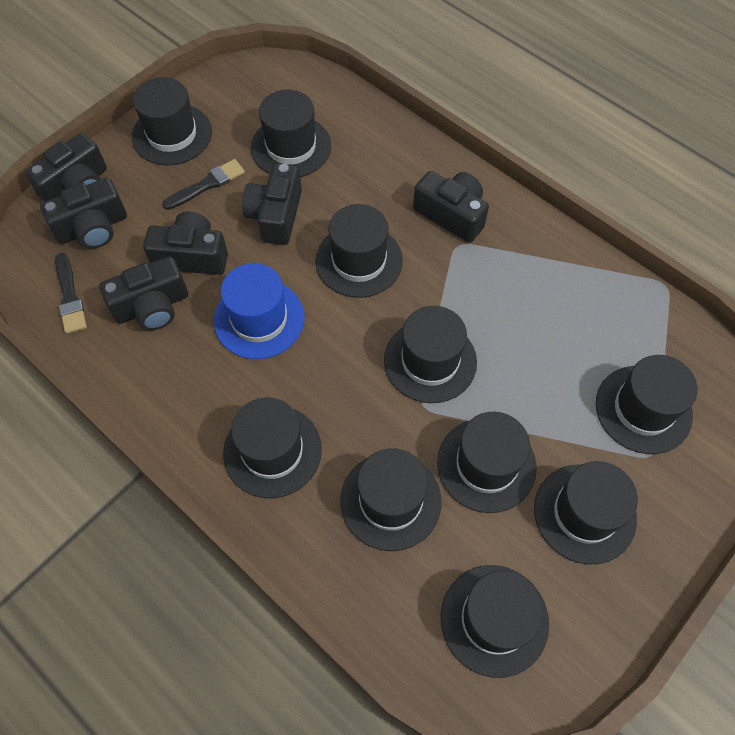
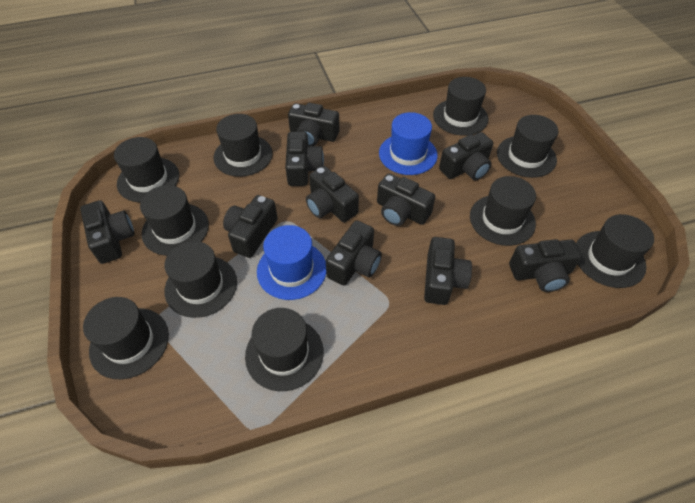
black brush: 2 -> 0
black camera: 6 -> 10
blue hat: 1 -> 2

